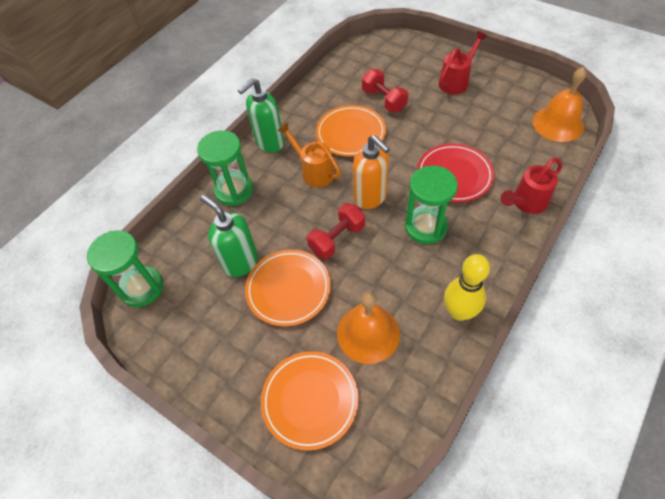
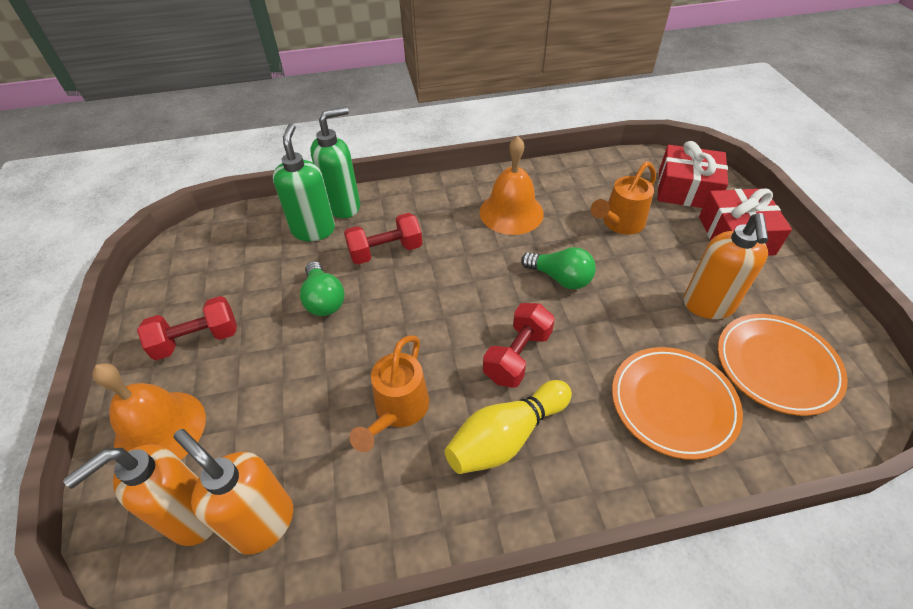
green hourglass: 3 -> 0
green light bulb: 0 -> 2
orange plate: 3 -> 2
orange soap dispenser: 1 -> 3
orange watering can: 1 -> 2
red dumbbell: 2 -> 3
red gift: 0 -> 2
red plate: 1 -> 0
red watering can: 2 -> 0

